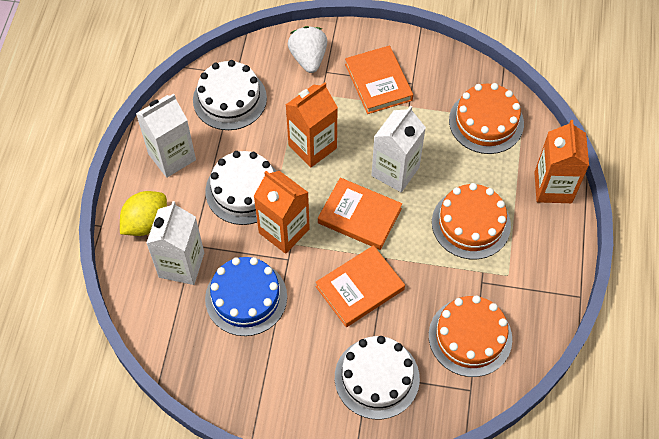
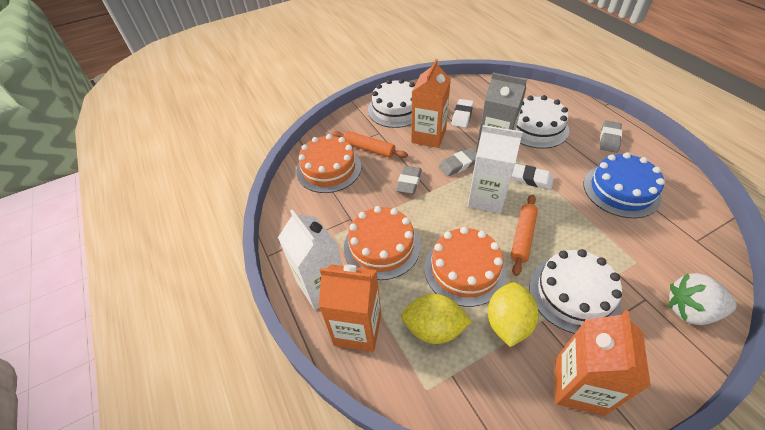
grey carton: 0 -> 1
grey eraser: 0 -> 3
orange book: 3 -> 0
orange rolling pin: 0 -> 2
white carton: 3 -> 2
white eraser: 0 -> 2
yellow lemon: 1 -> 2

